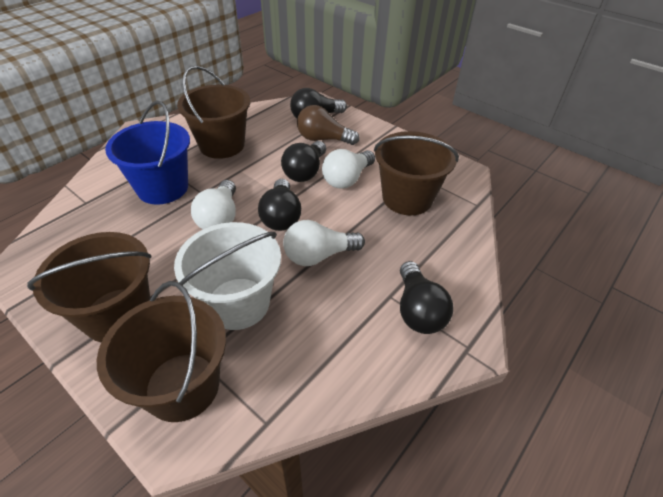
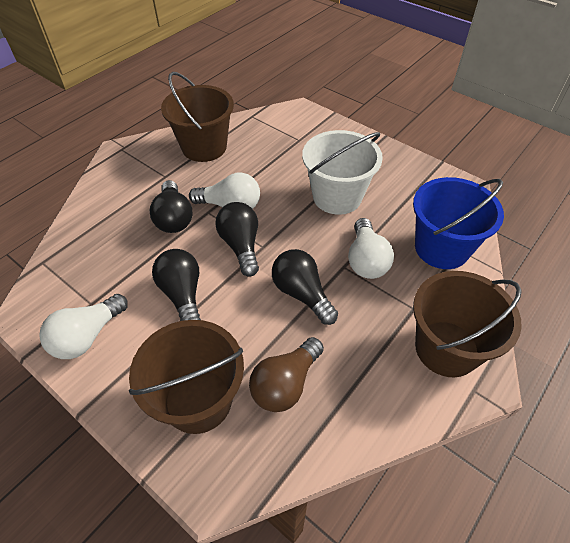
brown bucket: 4 -> 3

